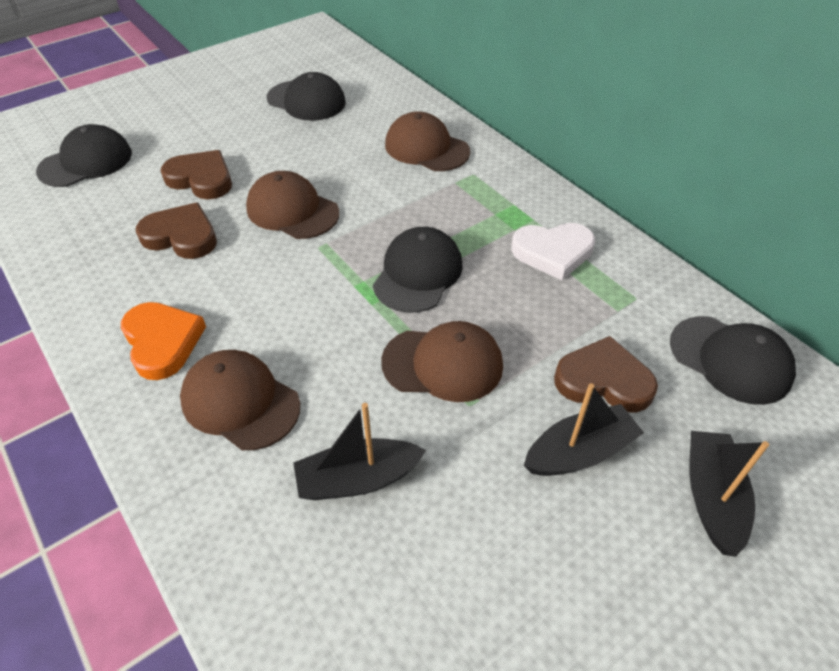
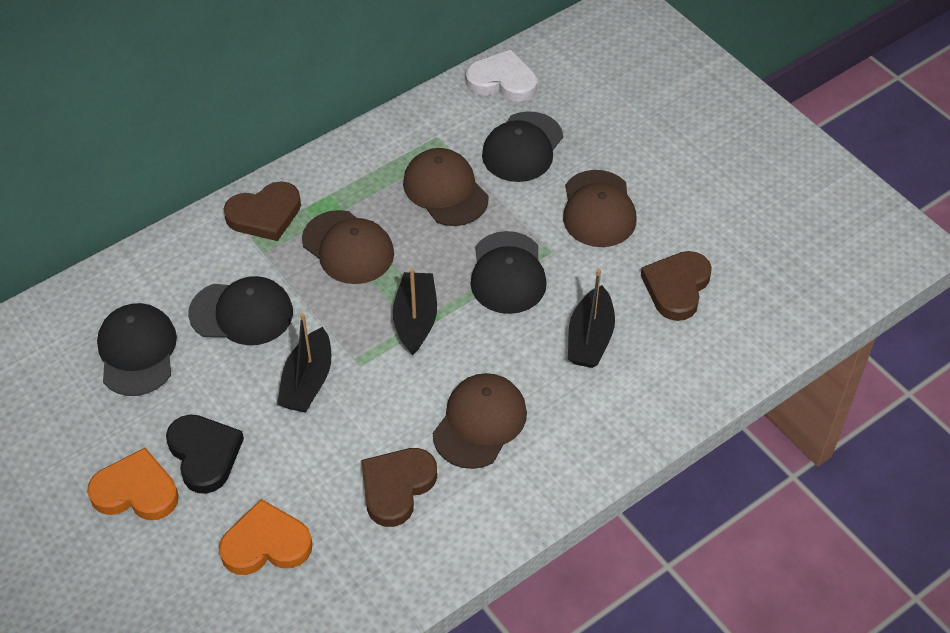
black heart: 0 -> 1
orange heart: 1 -> 2

